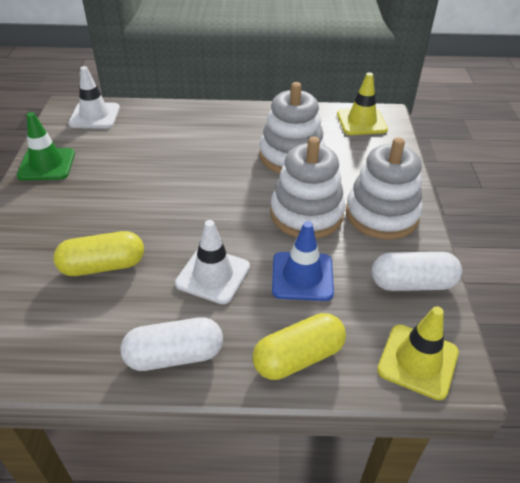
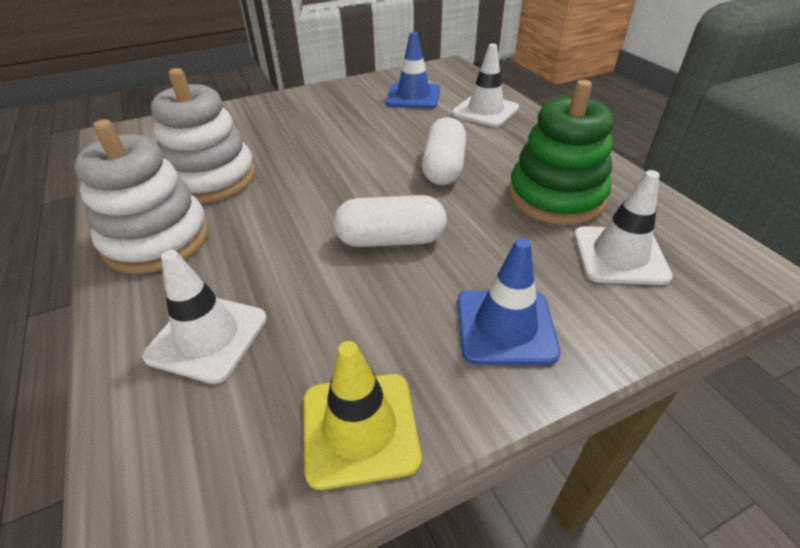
blue traffic cone: 1 -> 2
green stacking toy: 0 -> 1
green traffic cone: 1 -> 0
white stacking toy: 3 -> 2
white traffic cone: 2 -> 3
yellow capsule: 2 -> 0
yellow traffic cone: 2 -> 1

